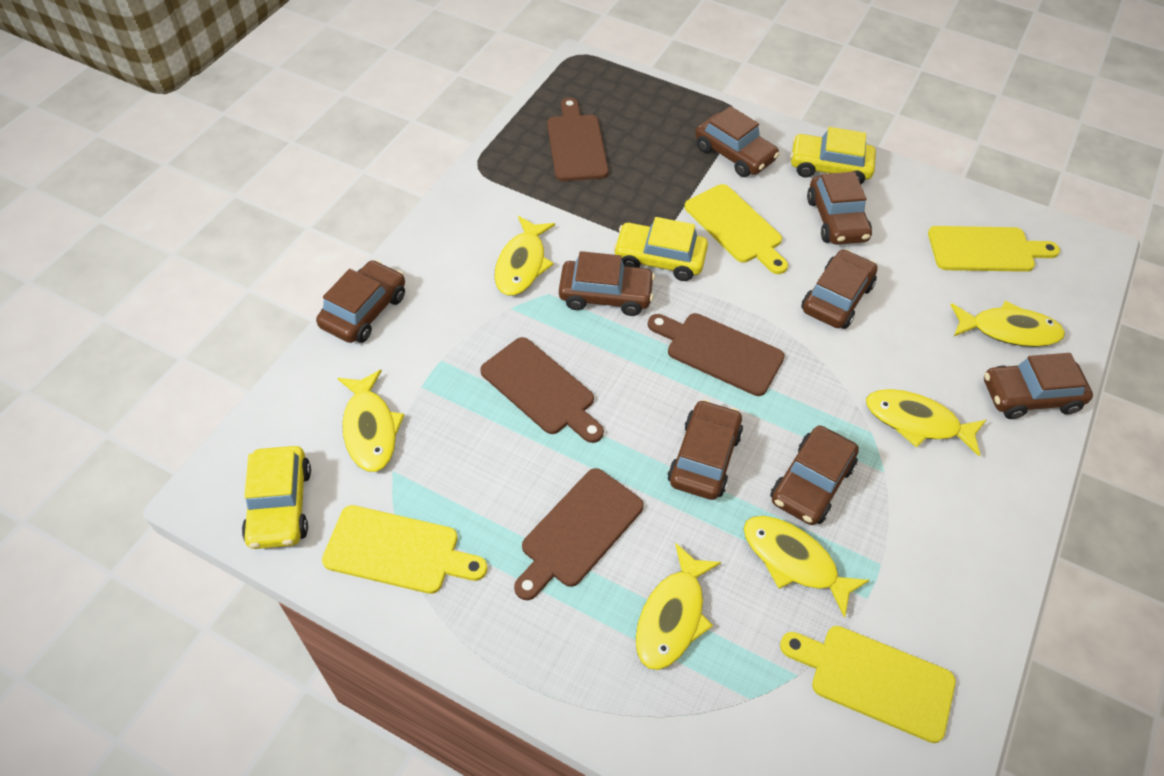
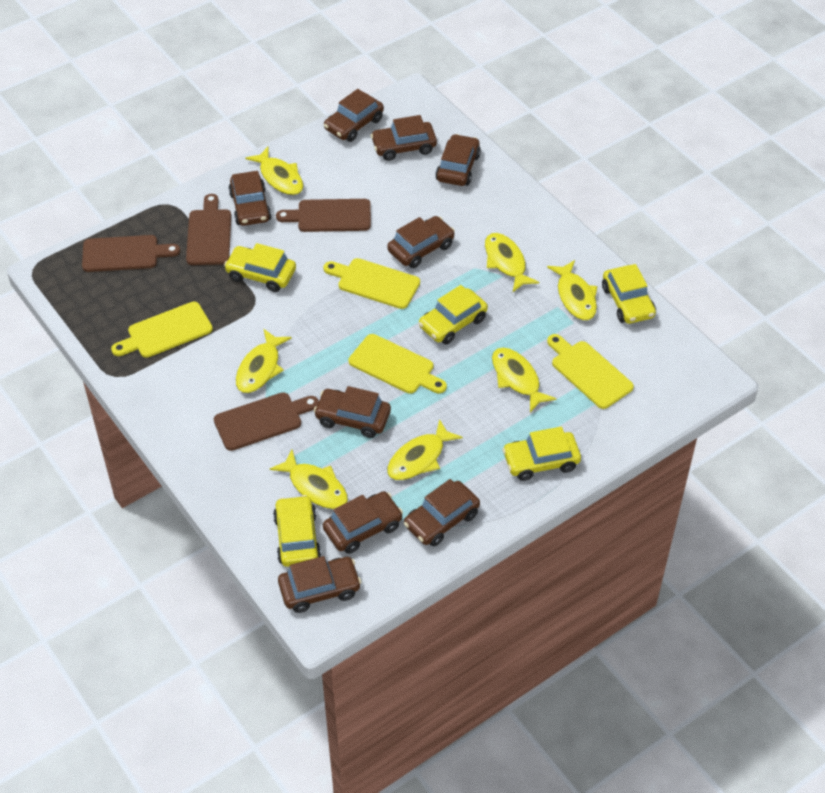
brown car: 8 -> 9
yellow car: 3 -> 5
yellow fish: 6 -> 7

